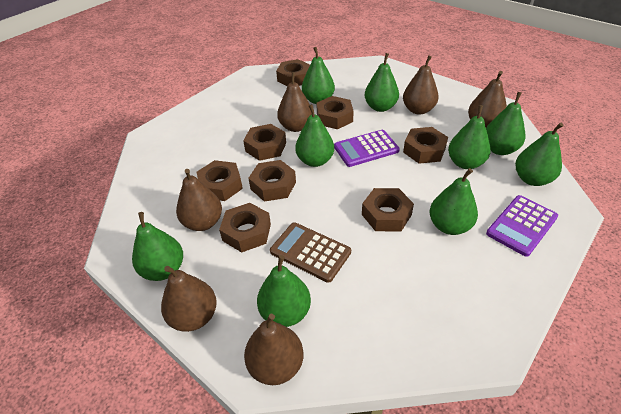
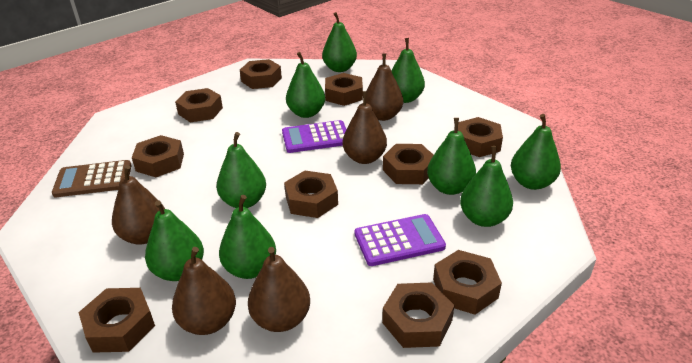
brown nut: 8 -> 10
brown pear: 6 -> 5

